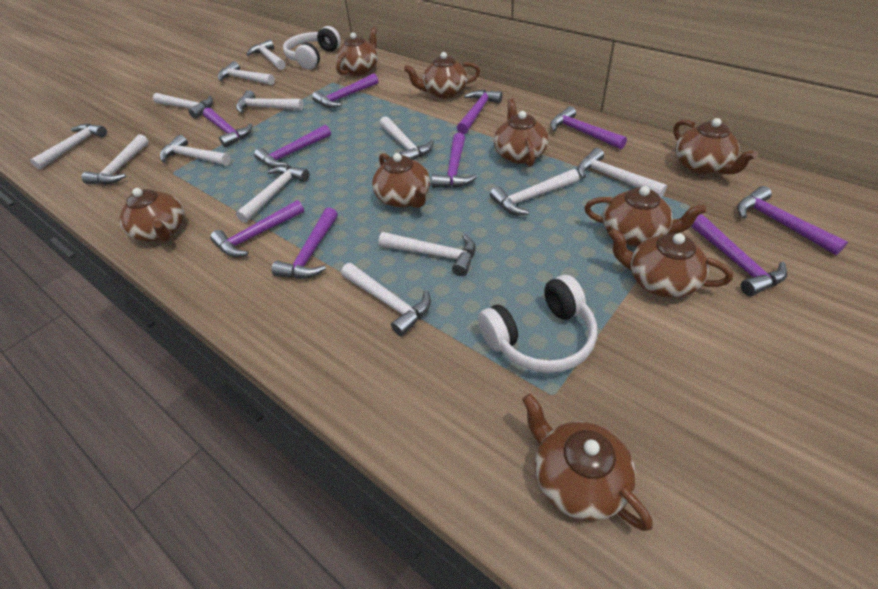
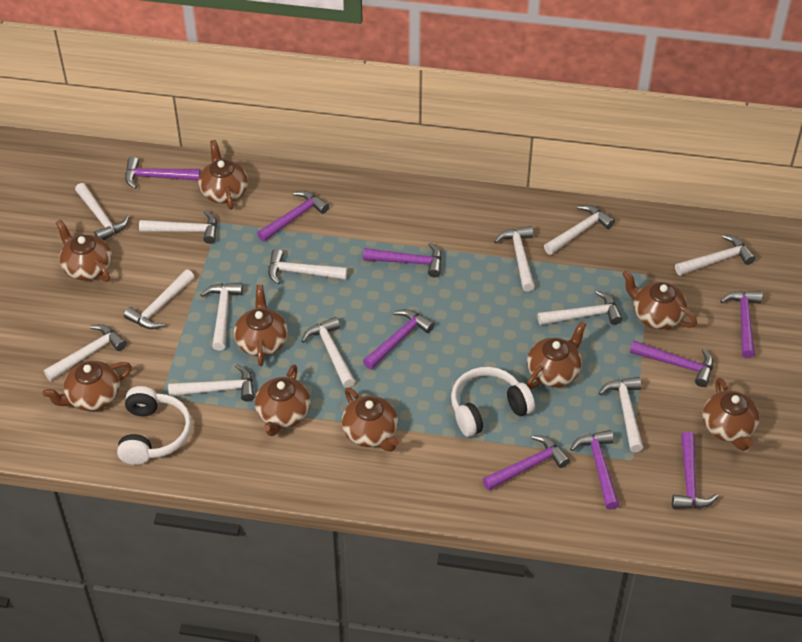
purple hammer: 10 -> 9

